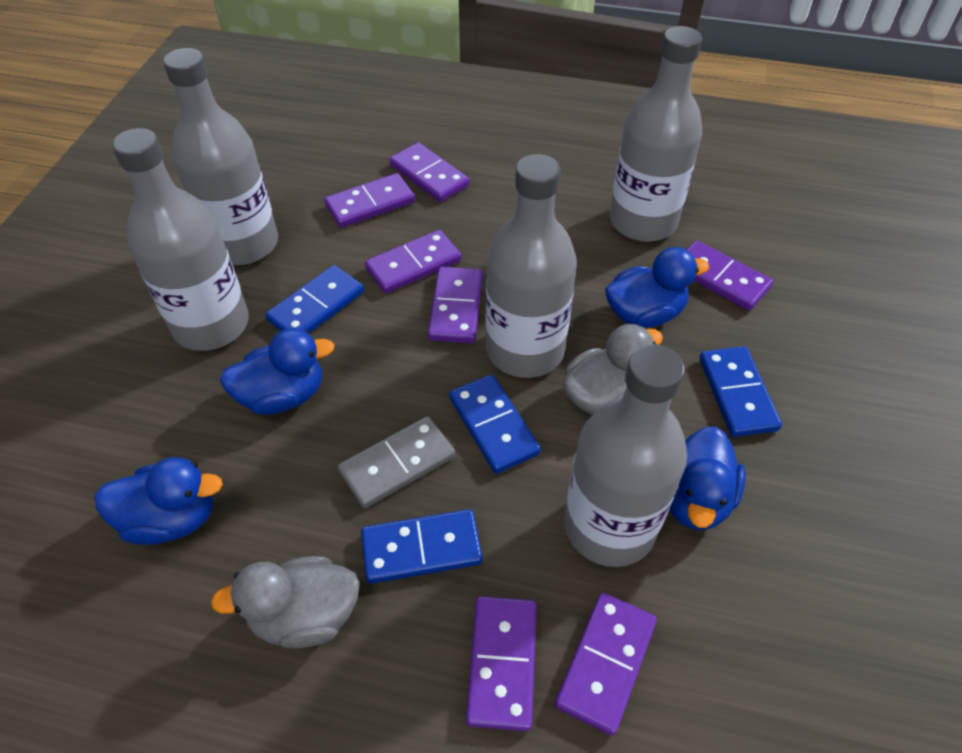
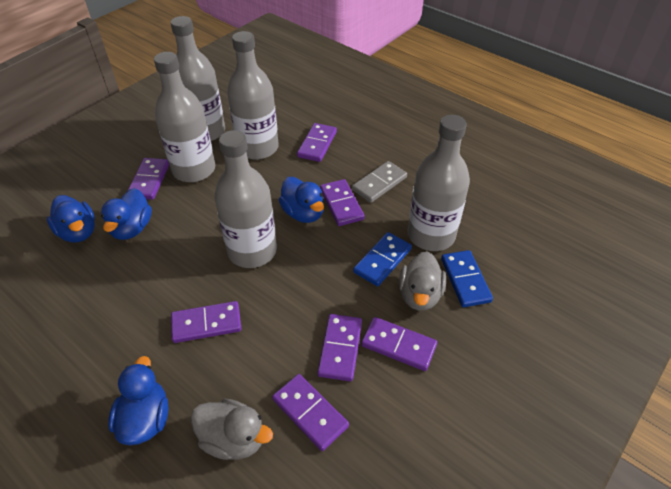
blue domino: 4 -> 2

